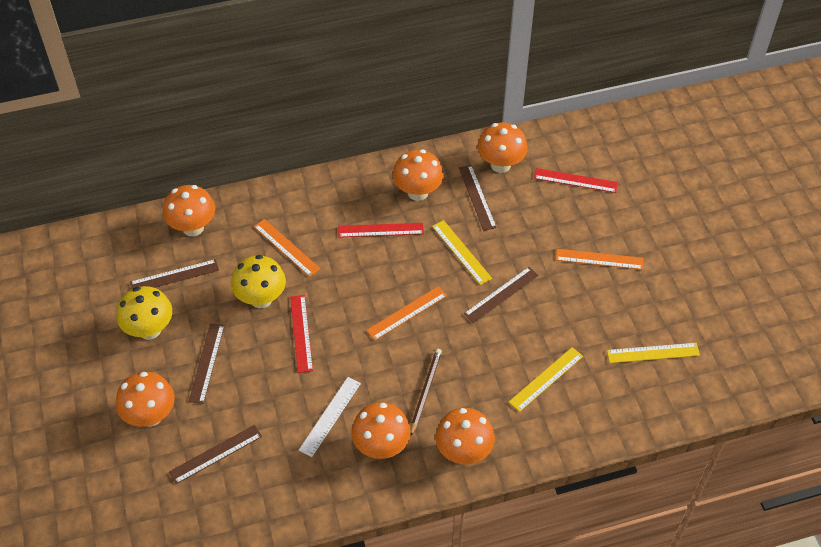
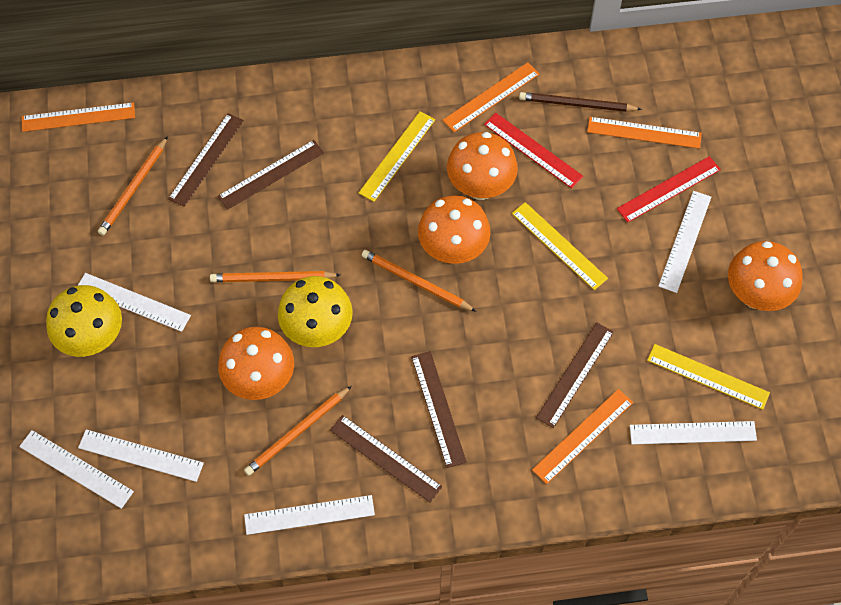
orange mushroom: 6 -> 4
orange pencil: 0 -> 4
orange ruler: 3 -> 4
red ruler: 3 -> 2
white ruler: 1 -> 6

